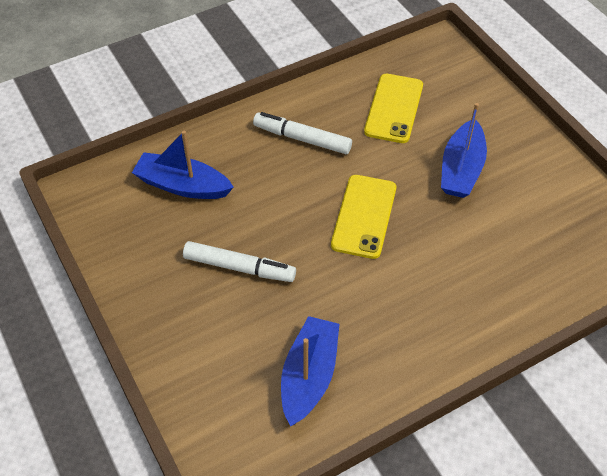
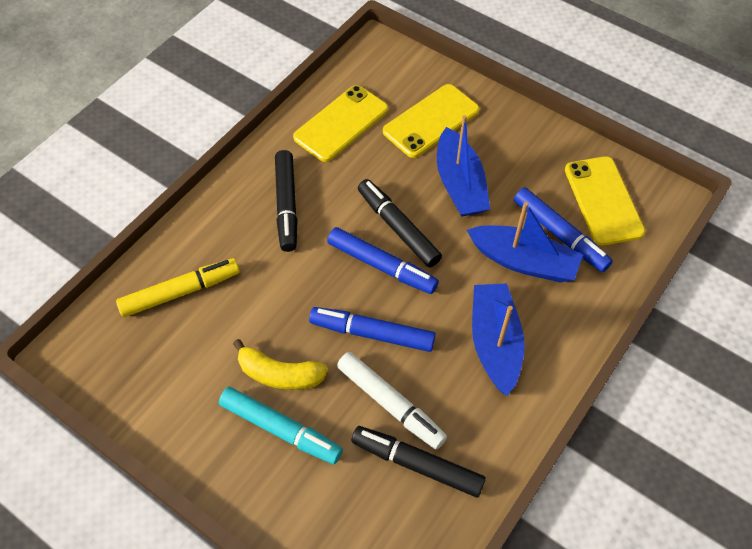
black marker: 0 -> 3
blue marker: 0 -> 3
turquoise marker: 0 -> 1
white marker: 2 -> 1
yellow banana: 0 -> 1
yellow marker: 0 -> 1
yellow phone: 2 -> 3

